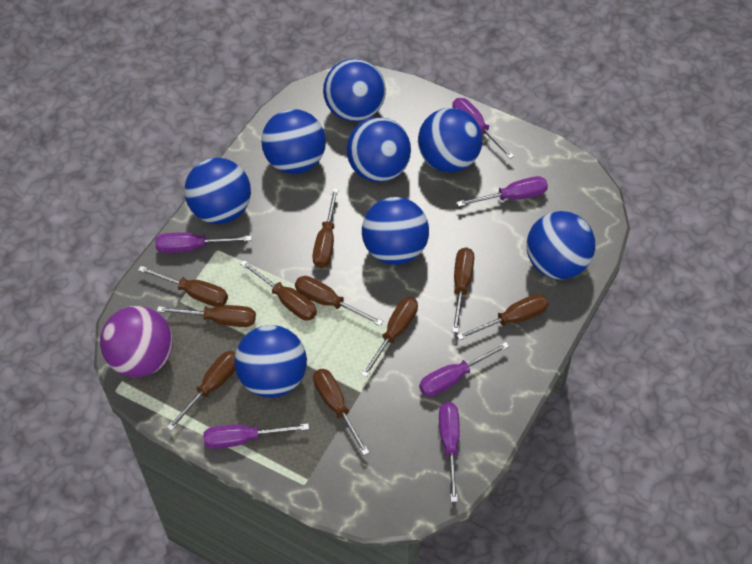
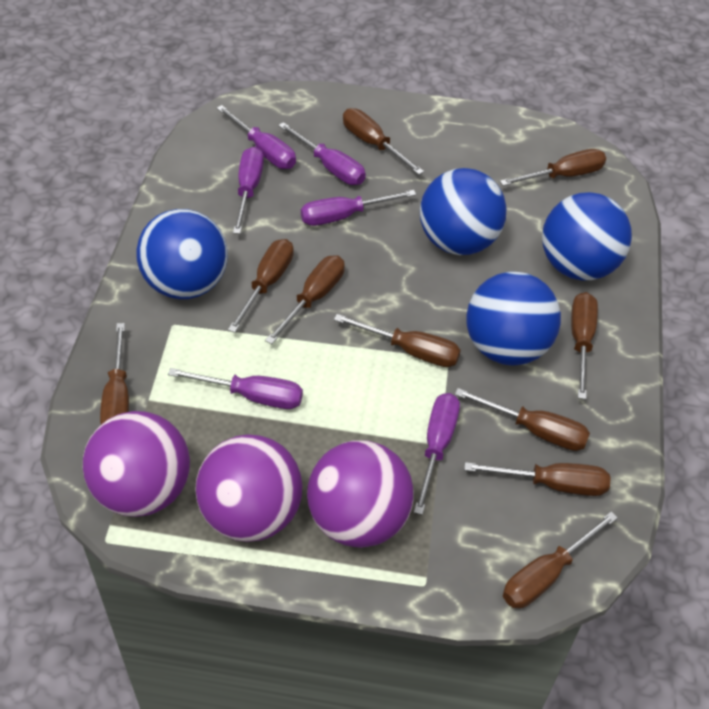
blue ball: 8 -> 4
purple ball: 1 -> 3

